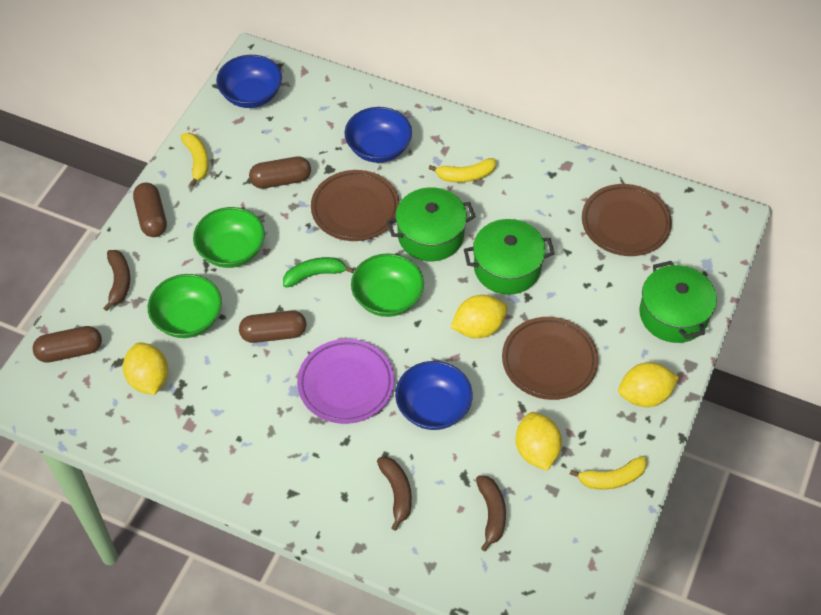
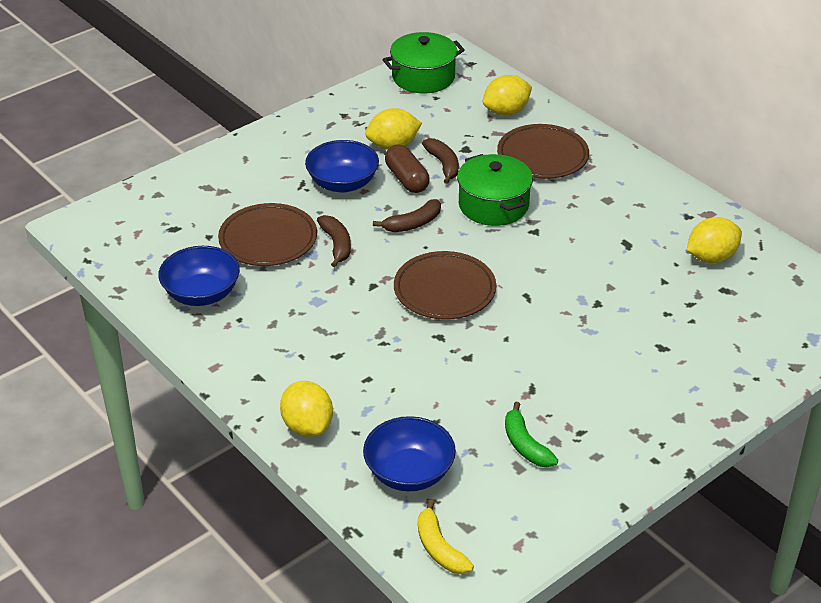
brown capsule: 4 -> 1
green bowl: 3 -> 0
green pot: 3 -> 2
purple plate: 1 -> 0
yellow banana: 3 -> 1

